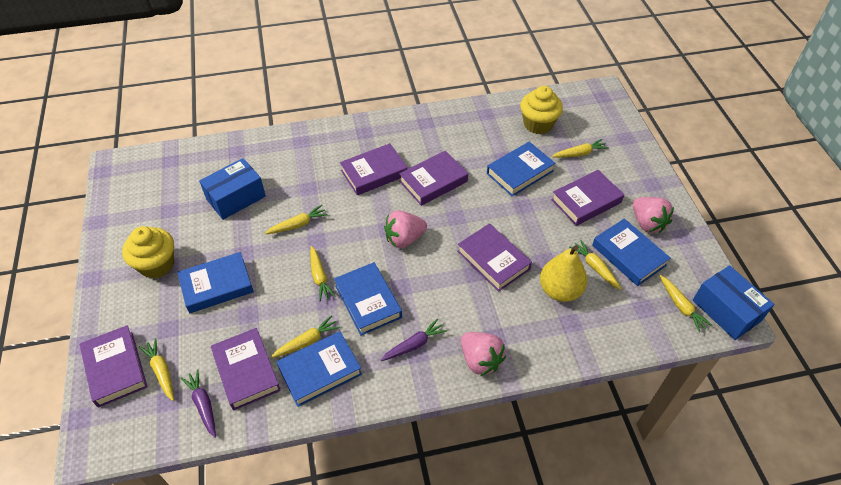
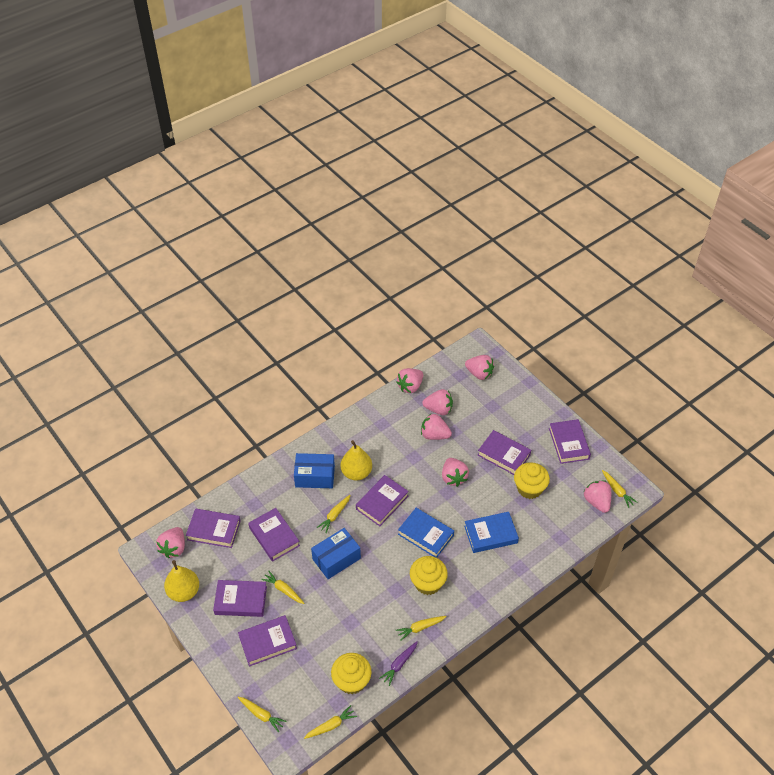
blue book: 5 -> 2
pink strawberry: 3 -> 7
purple book: 6 -> 7
purple carrot: 2 -> 1
yellow carrot: 7 -> 6
yellow cupcake: 2 -> 3
yellow pear: 1 -> 2

